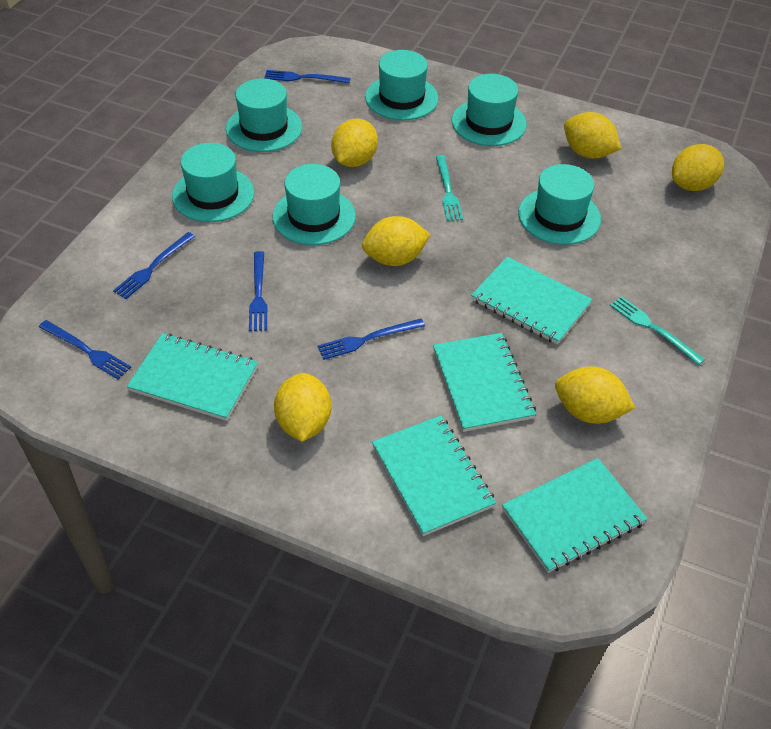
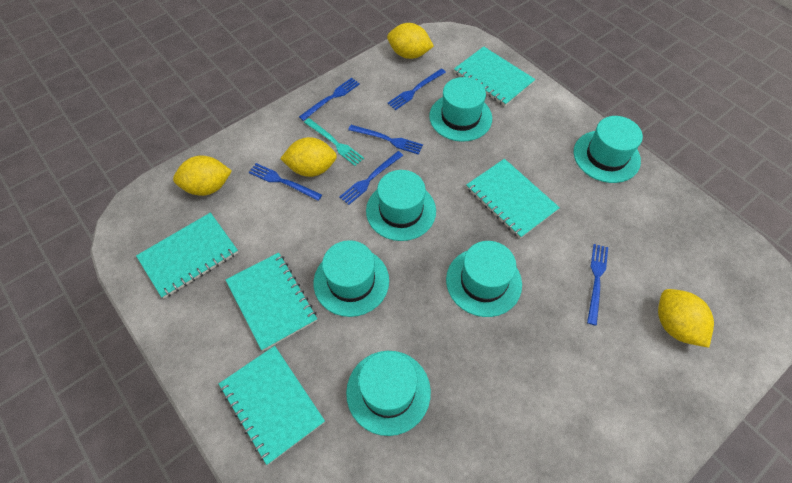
blue fork: 5 -> 6
turquoise fork: 2 -> 1
yellow lemon: 6 -> 4

